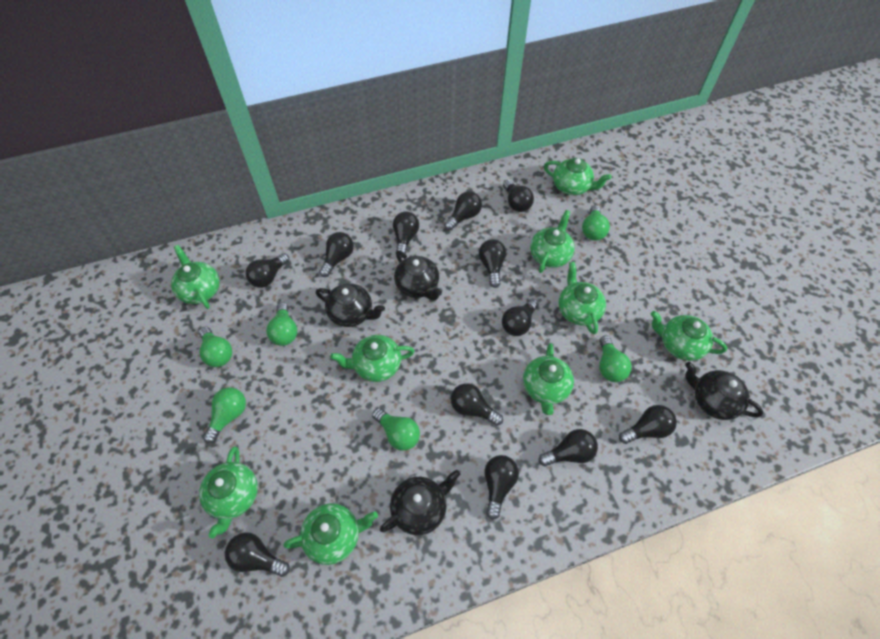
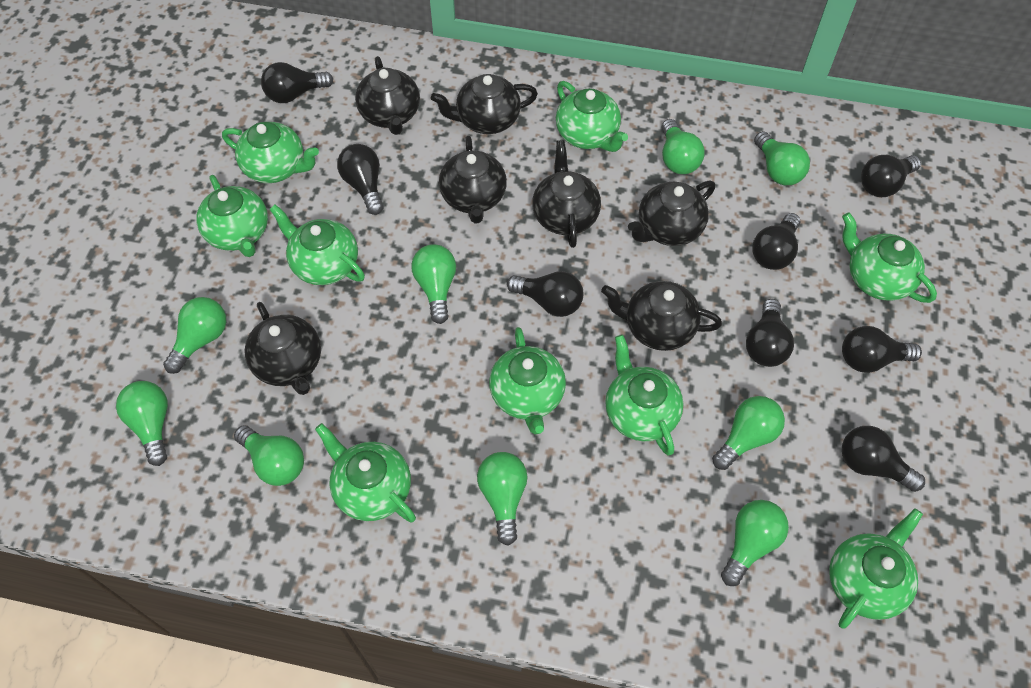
black light bulb: 12 -> 8
black teapot: 4 -> 7
green light bulb: 6 -> 9

